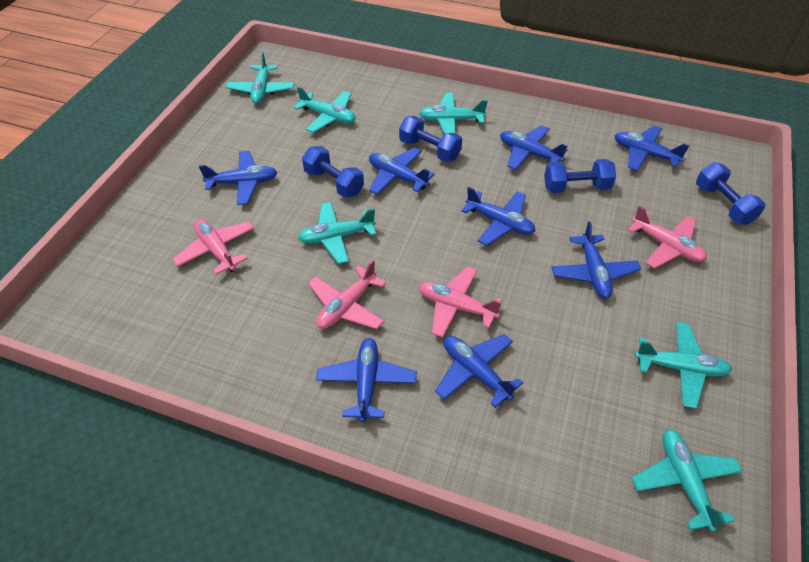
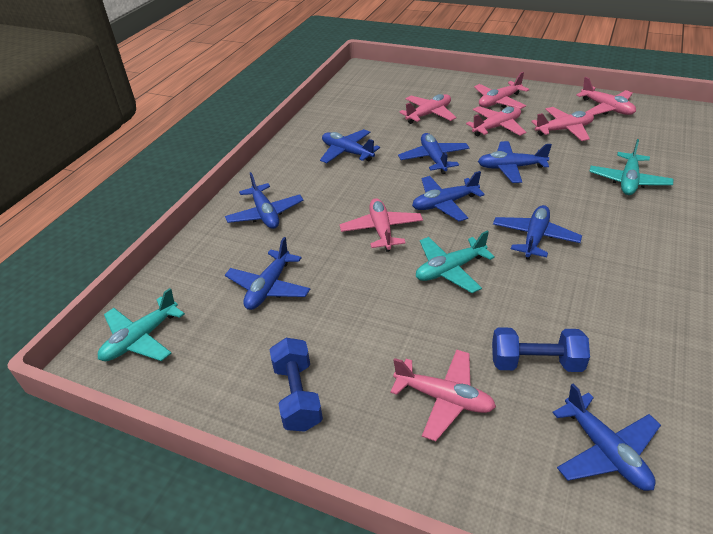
blue dumbbell: 4 -> 2
pink plane: 4 -> 7
turquoise plane: 6 -> 3

